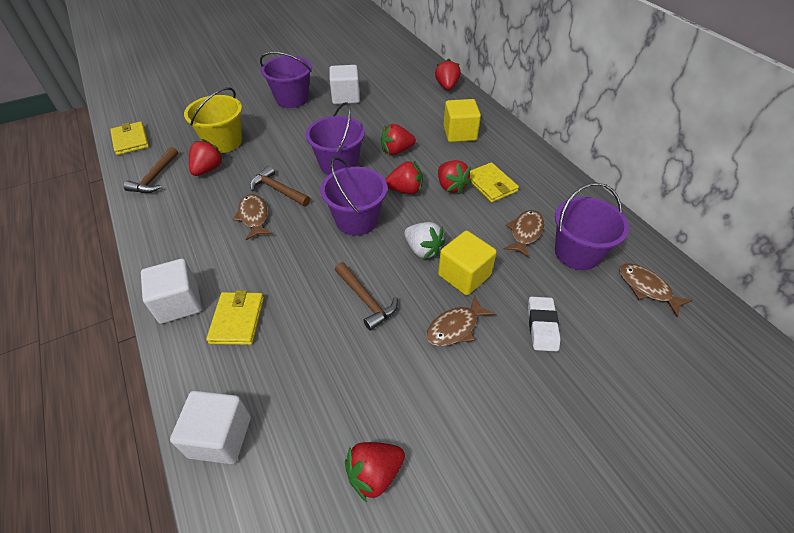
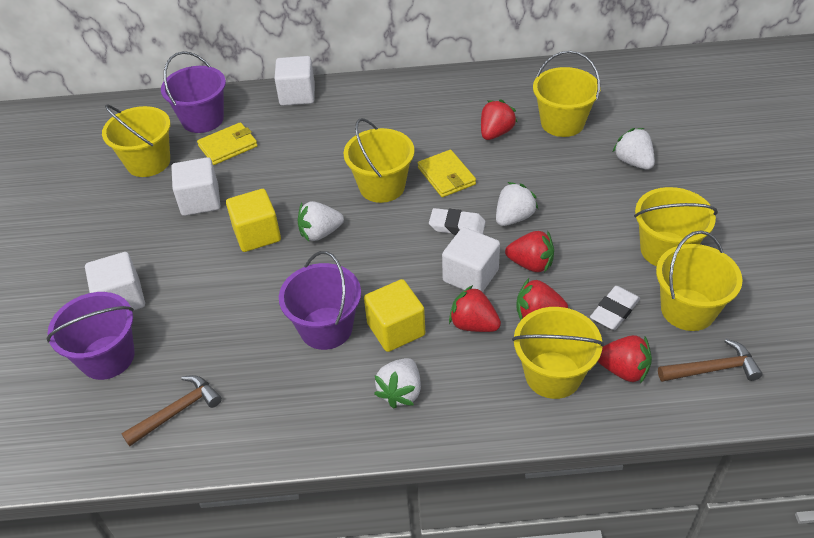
brown fish: 4 -> 0
brown hammer: 3 -> 2
purple bucket: 4 -> 3
red strawberry: 6 -> 5
white cube: 3 -> 4
white eraser: 1 -> 2
white strawberry: 1 -> 4
yellow bucket: 1 -> 6
yellow wallet: 3 -> 2

